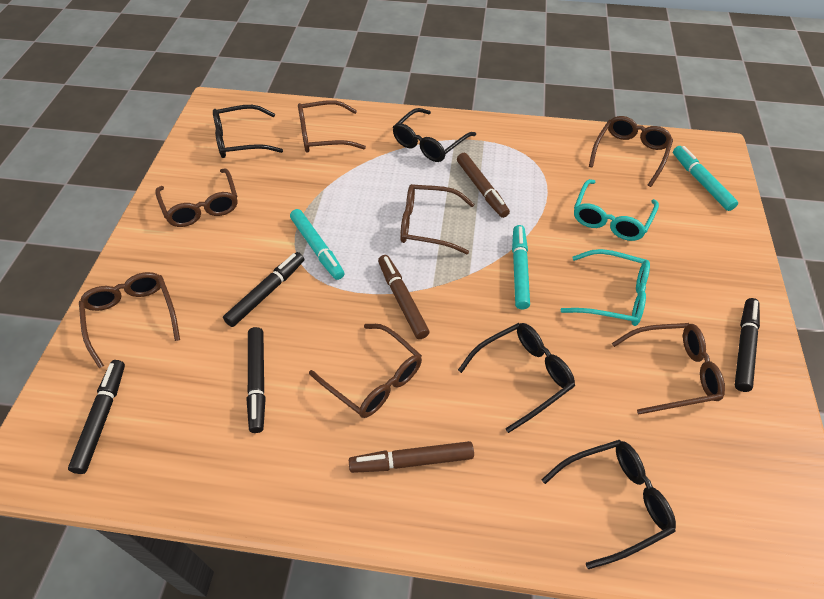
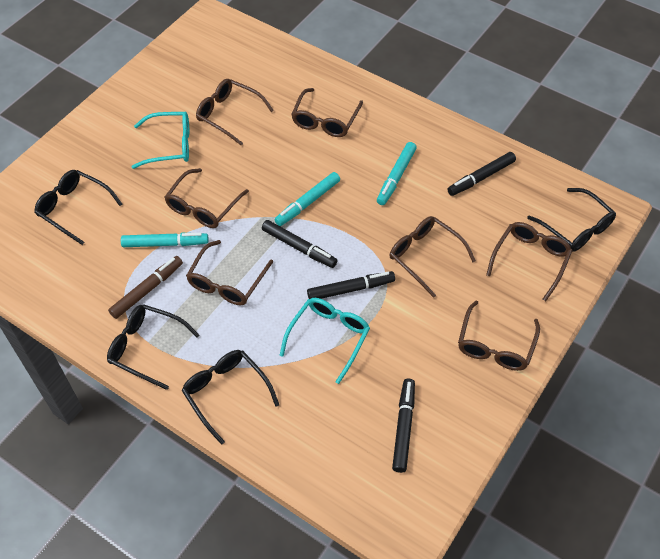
brown marker: 3 -> 1

